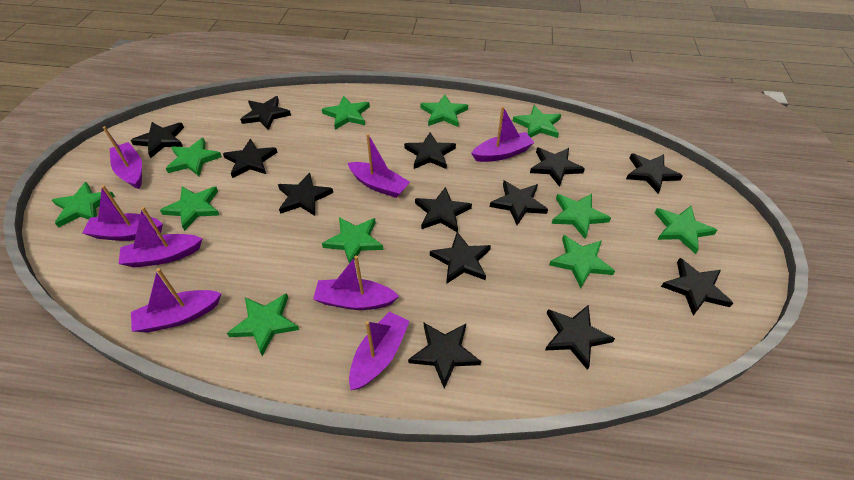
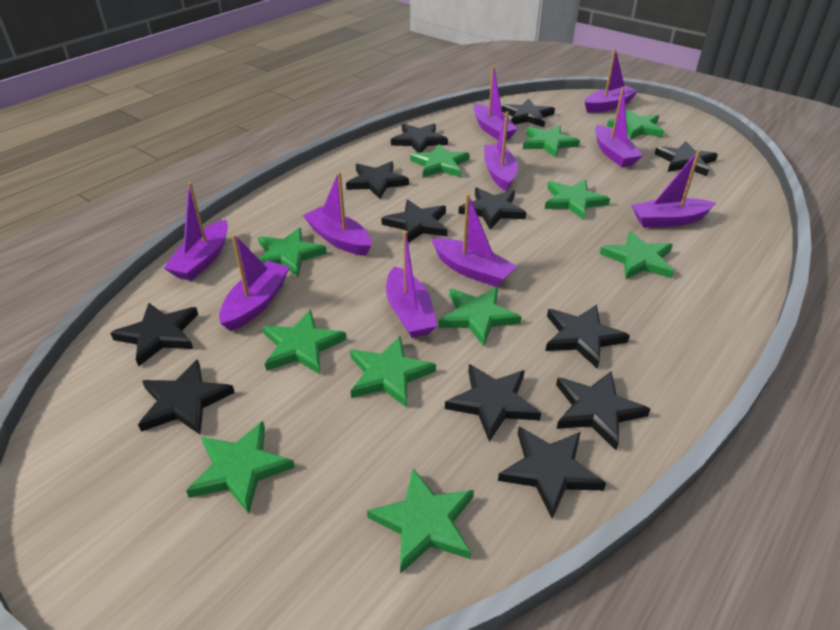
black star: 13 -> 12
purple boat: 8 -> 10

